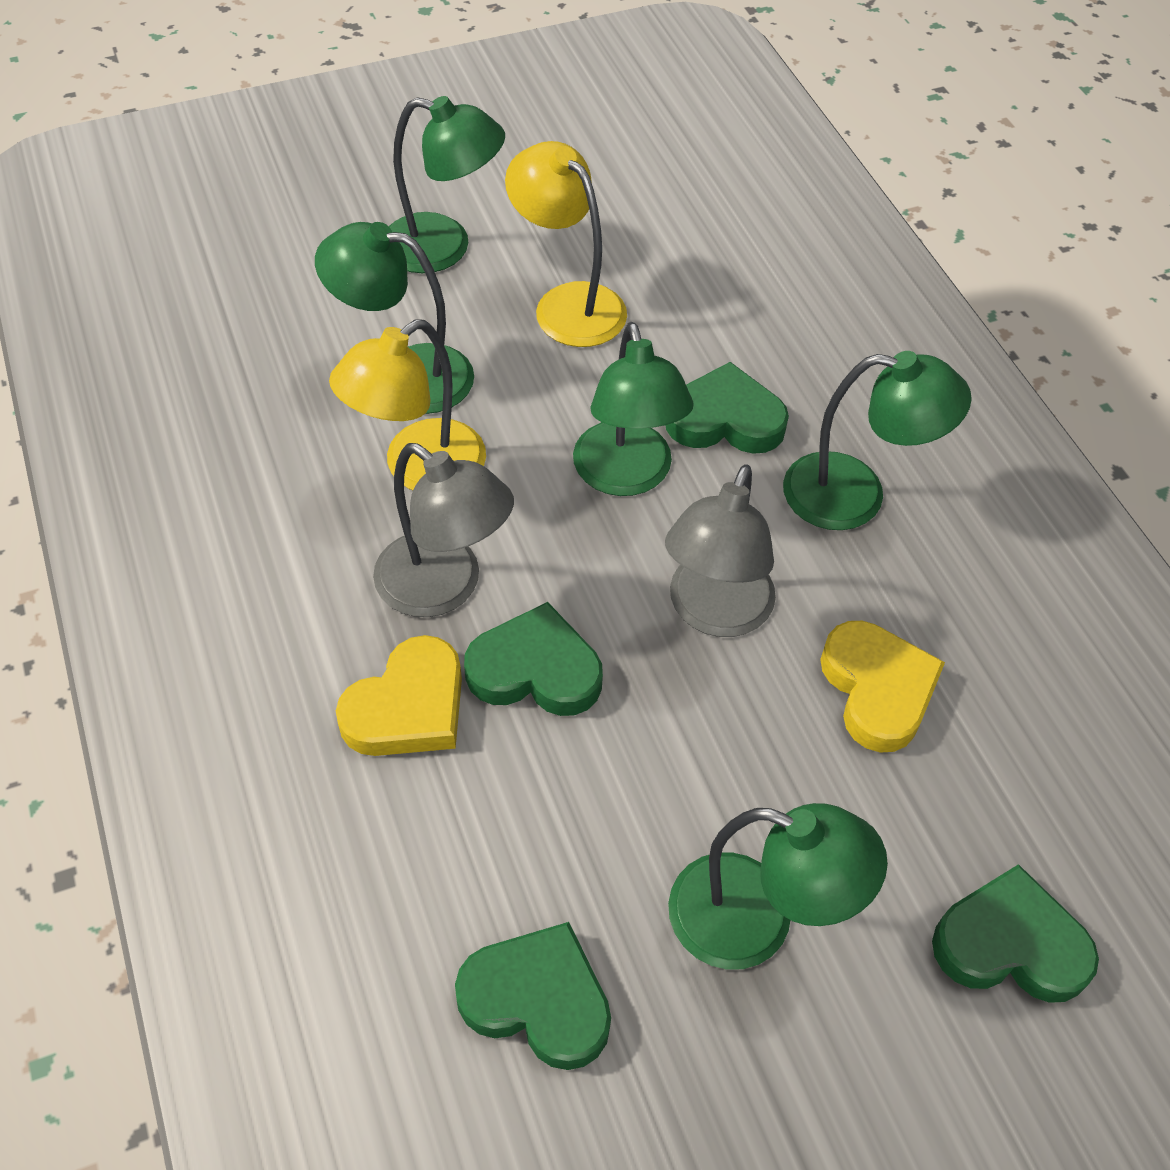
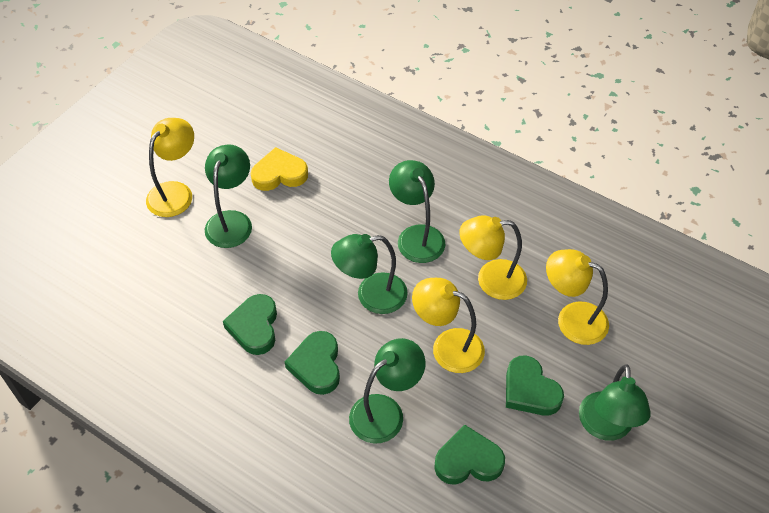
grey lamp: 2 -> 0
yellow heart: 2 -> 1
yellow lamp: 2 -> 4

